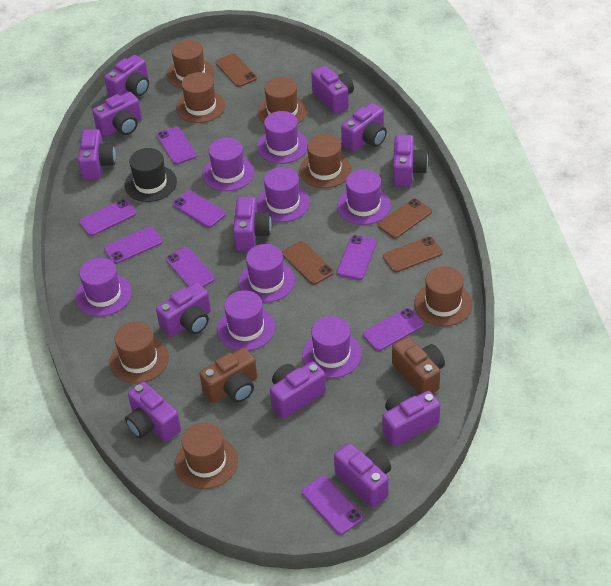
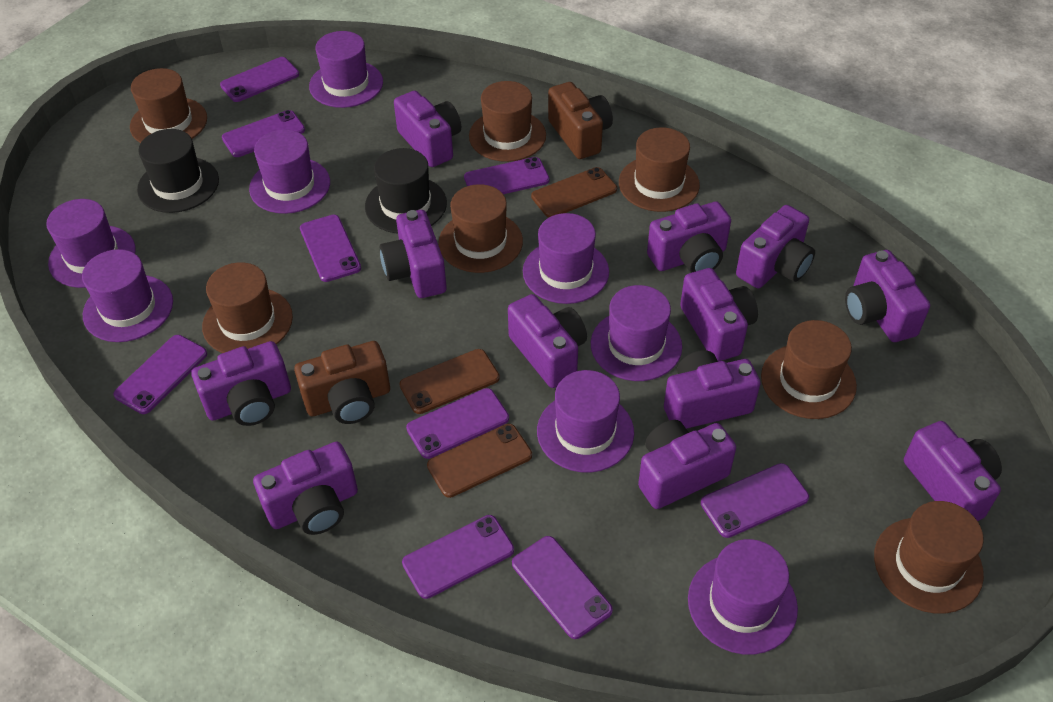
black hat: 1 -> 2
brown phone: 4 -> 3
purple phone: 8 -> 9

